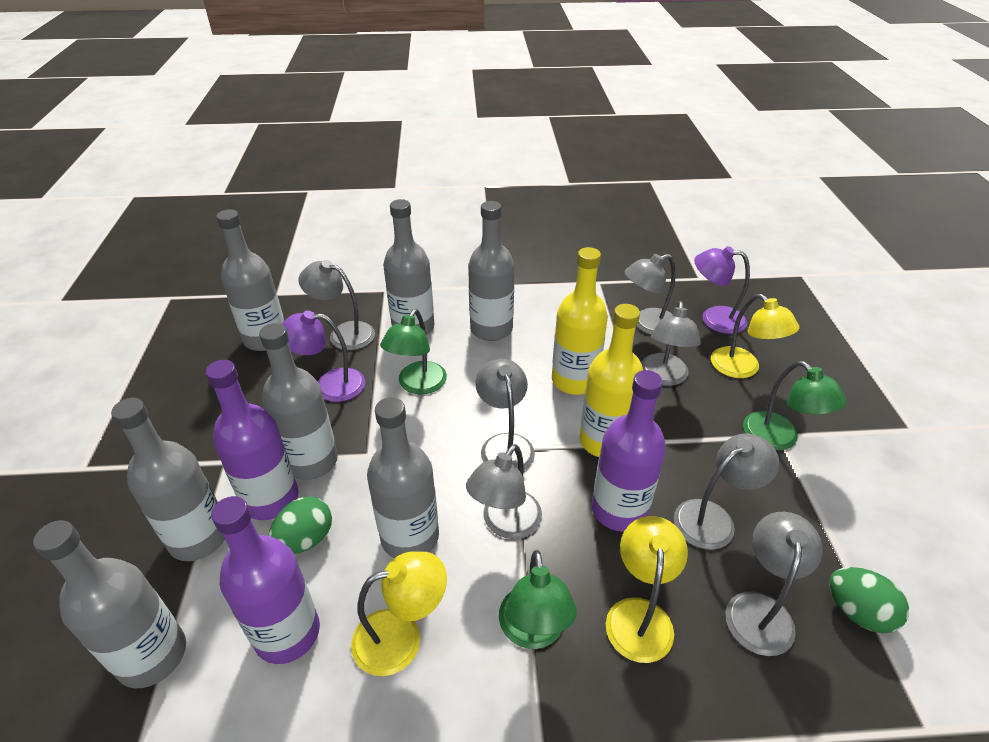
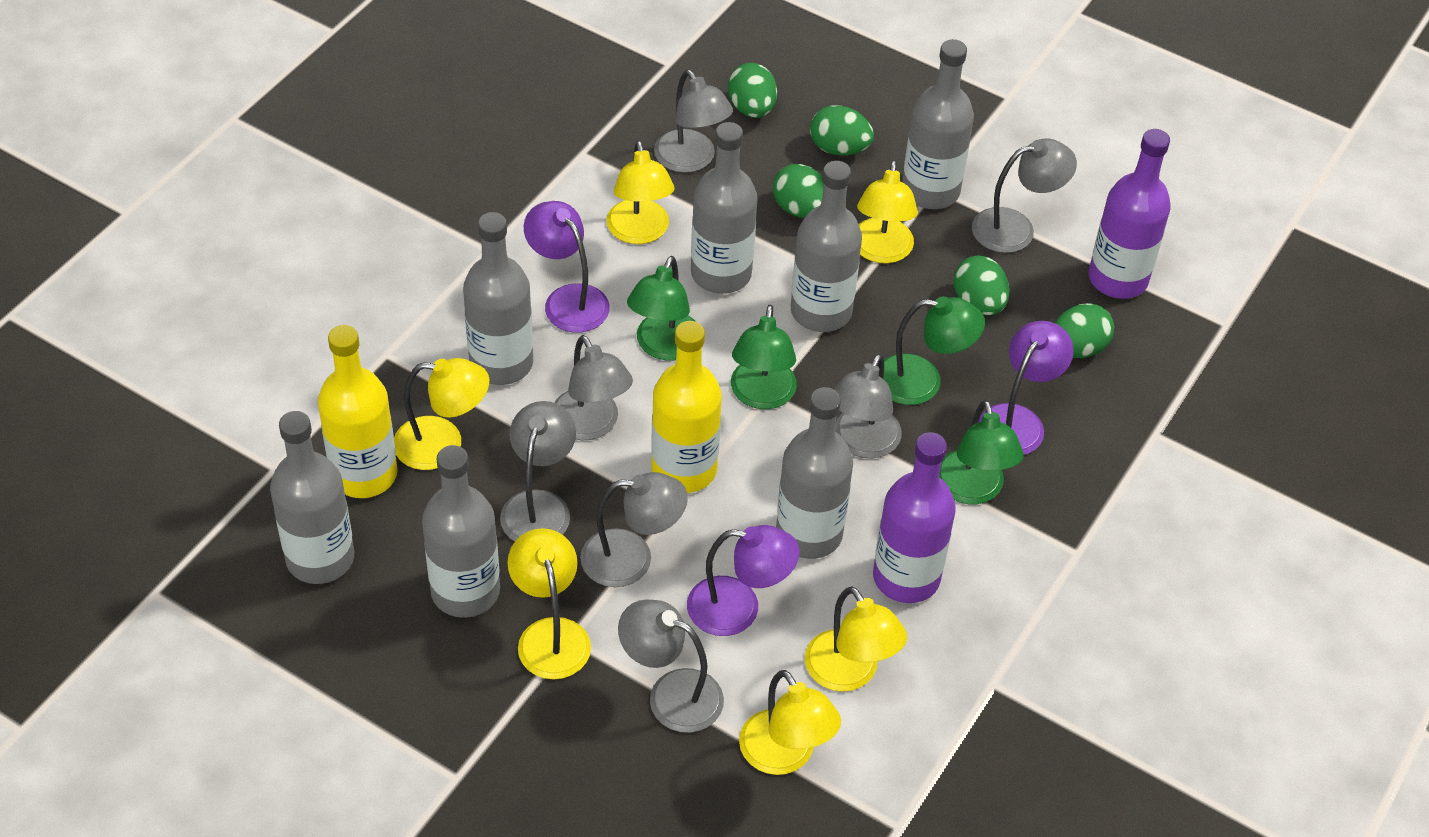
green egg: 2 -> 5
green lamp: 3 -> 4
purple bottle: 3 -> 2
purple lamp: 2 -> 3
yellow lamp: 3 -> 6

